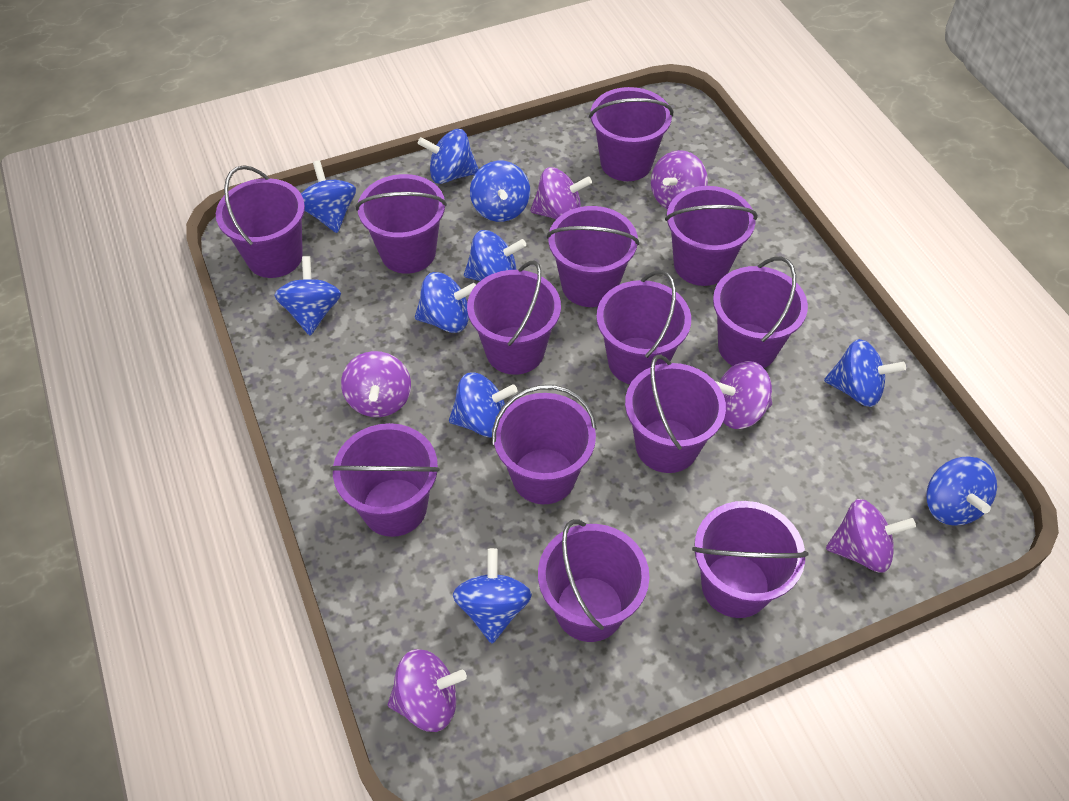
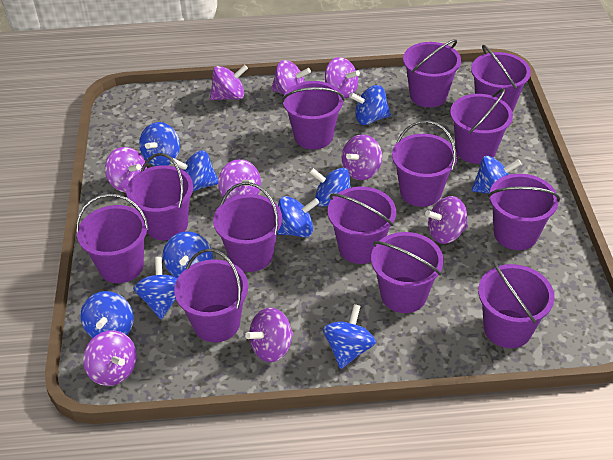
purple spinning top: 6 -> 9

